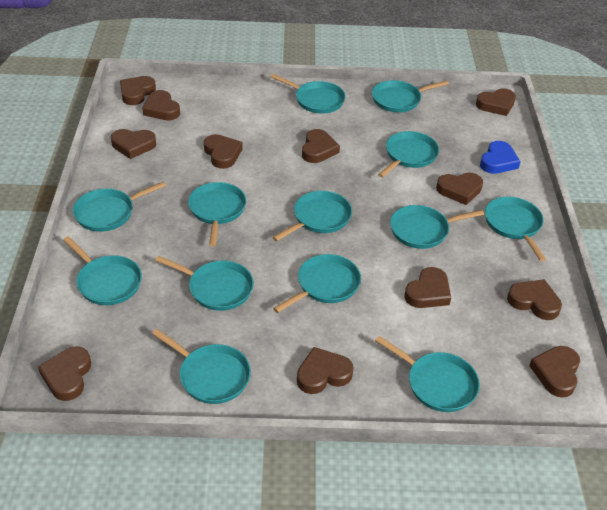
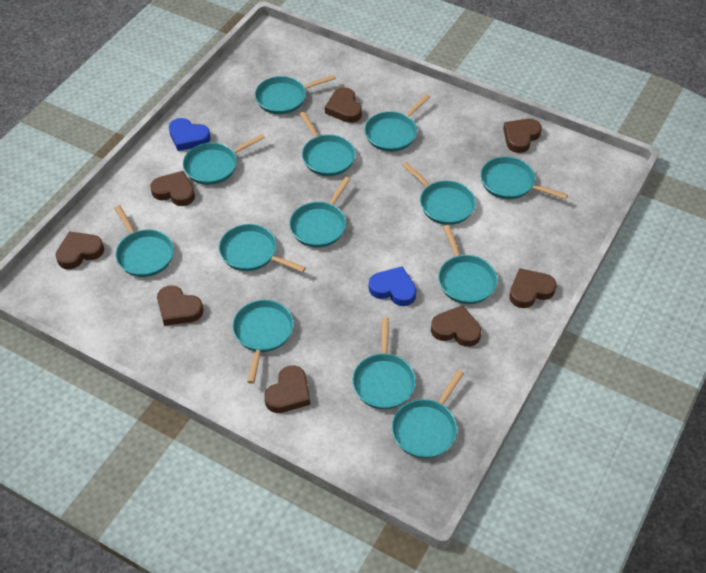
blue heart: 1 -> 2
brown heart: 12 -> 8

